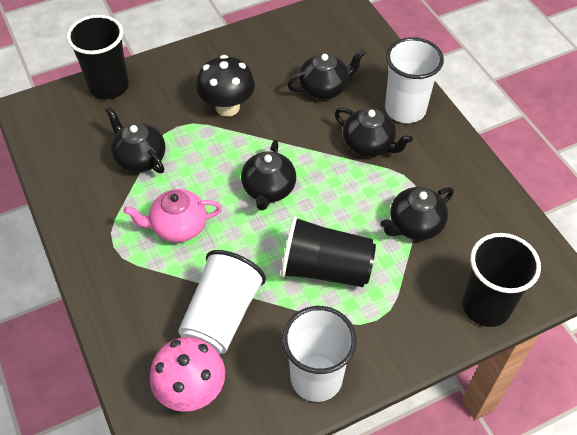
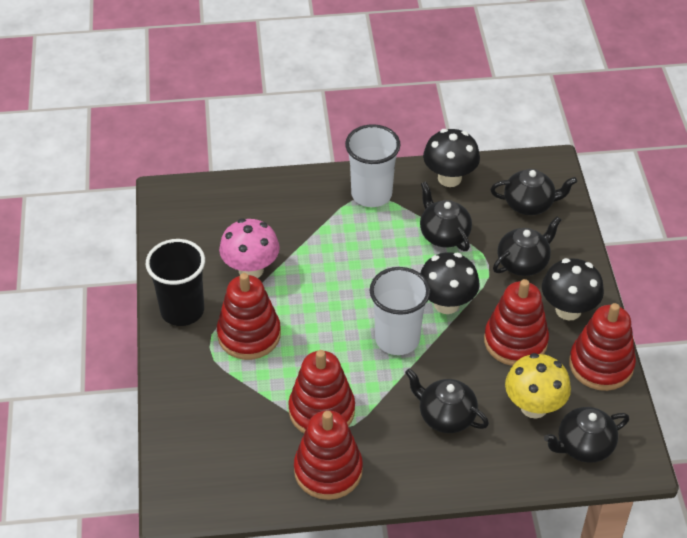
black cup: 3 -> 1
black mushroom: 1 -> 3
pink teapot: 1 -> 0
red stacking toy: 0 -> 5
white cup: 3 -> 2
yellow mushroom: 0 -> 1

